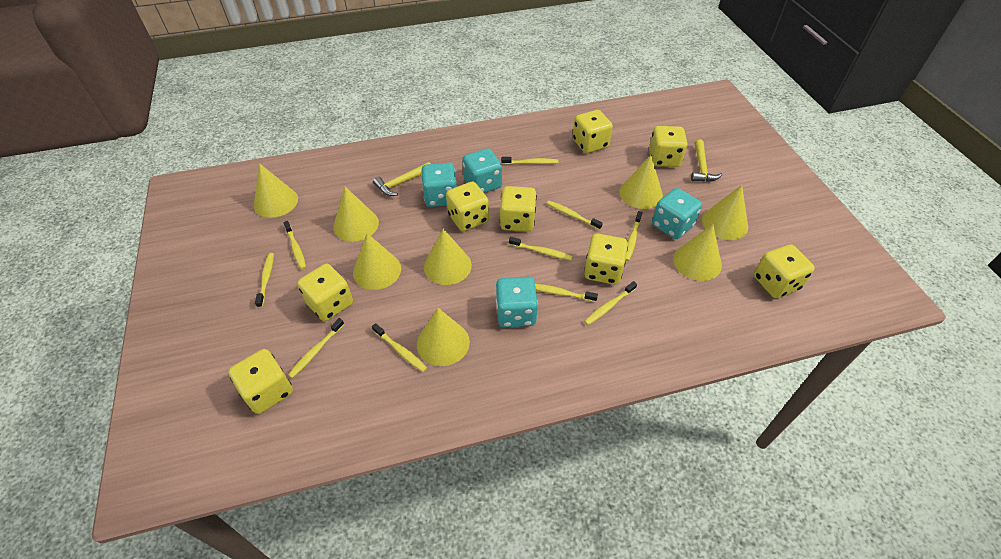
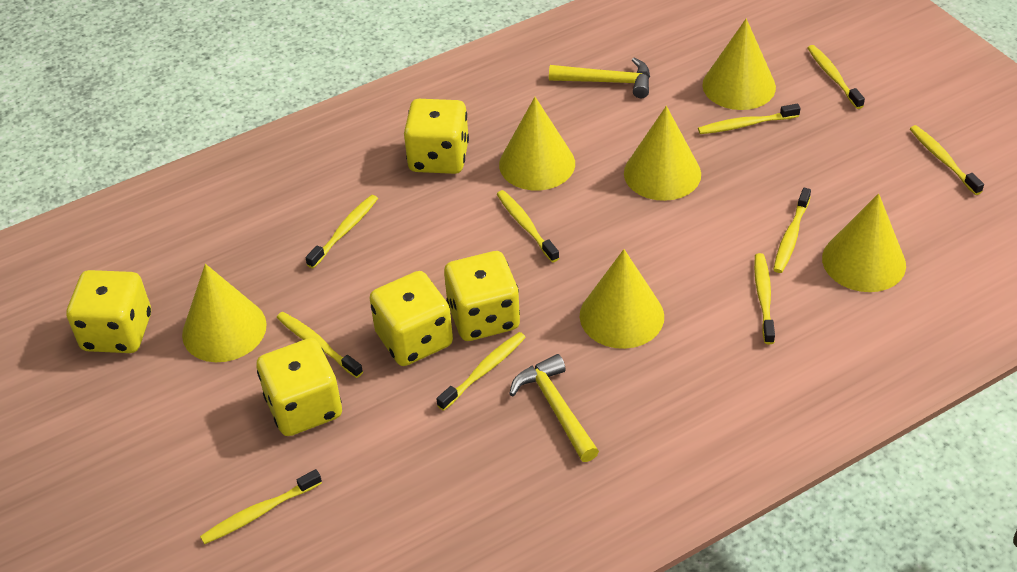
turquoise dice: 4 -> 0
yellow cone: 8 -> 6
yellow dice: 8 -> 5

